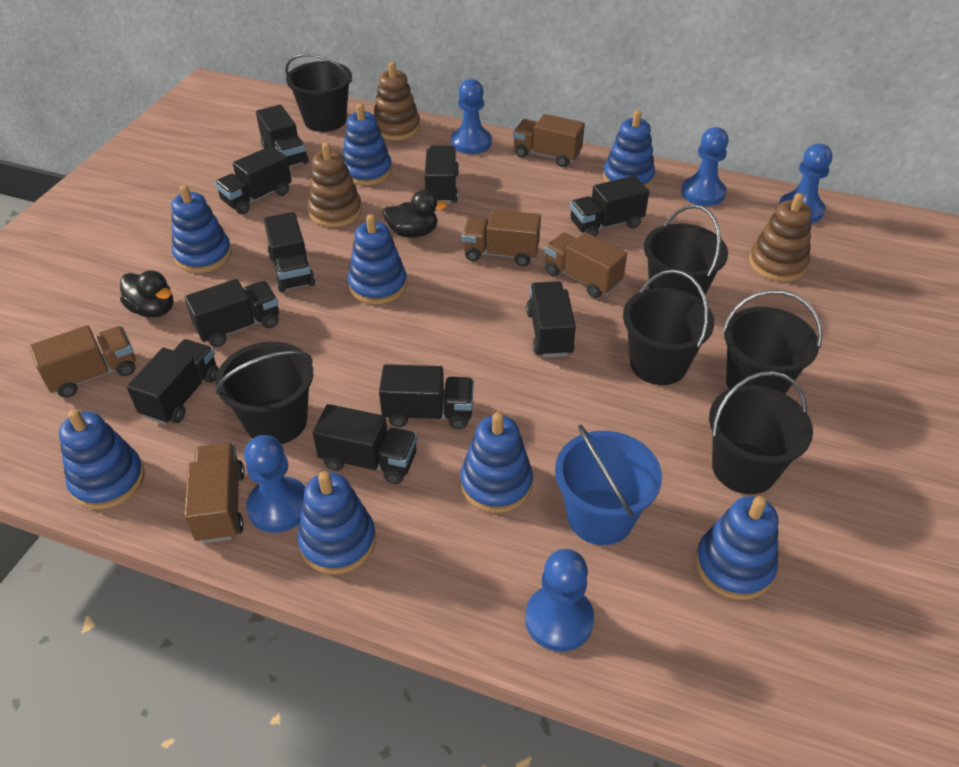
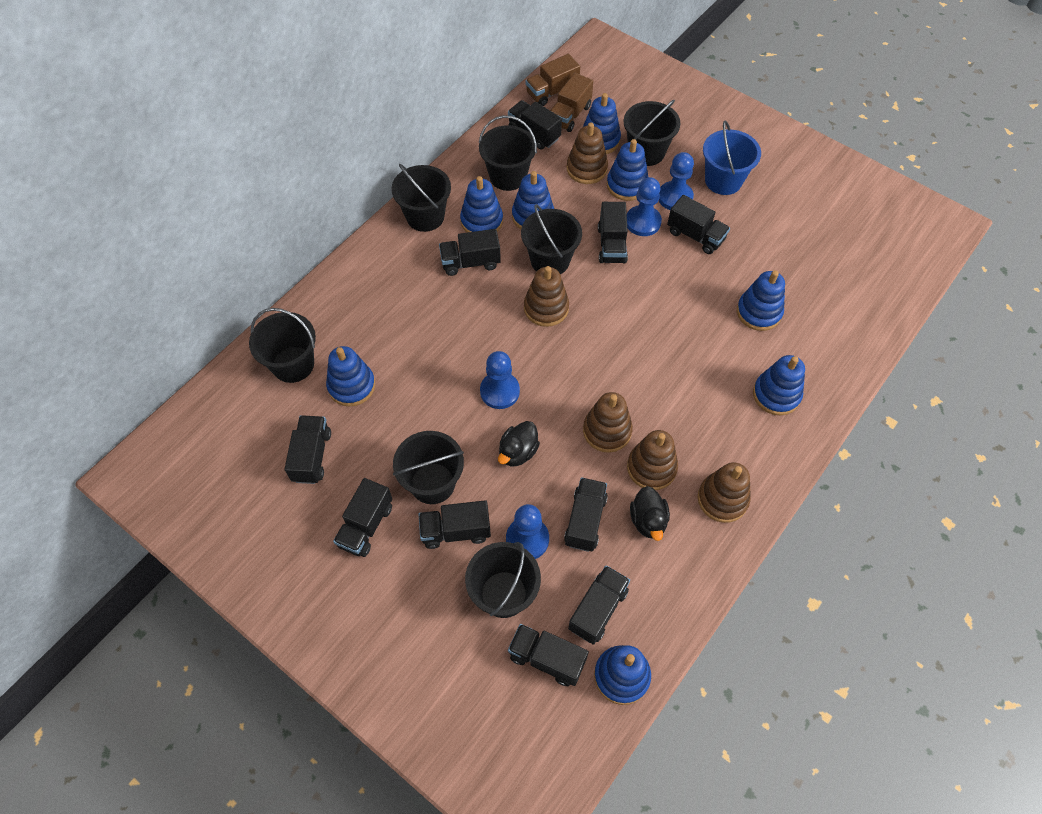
black bucket: 6 -> 7
blue pawn: 5 -> 4
brown stacking toy: 3 -> 5
brown truck: 5 -> 2

